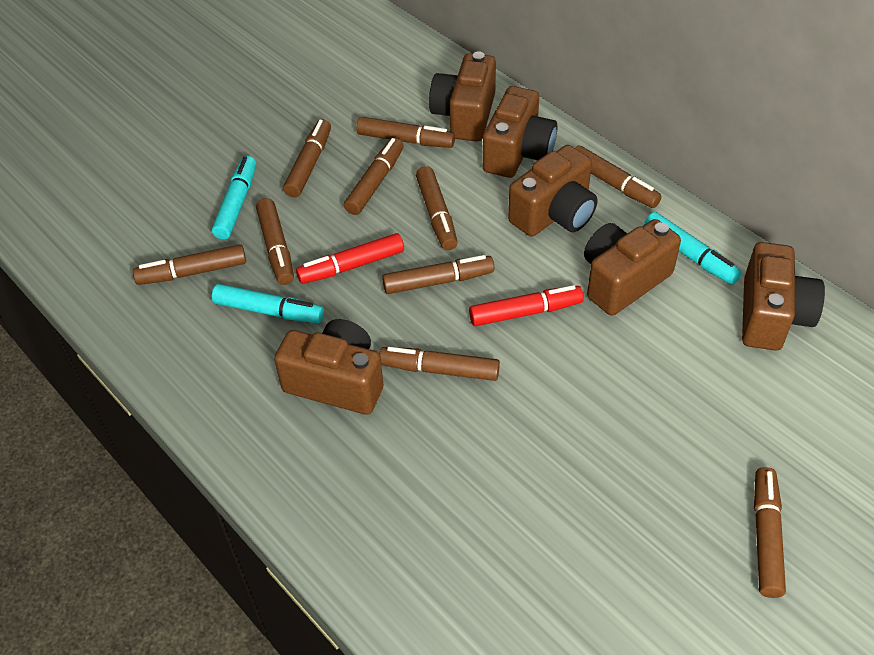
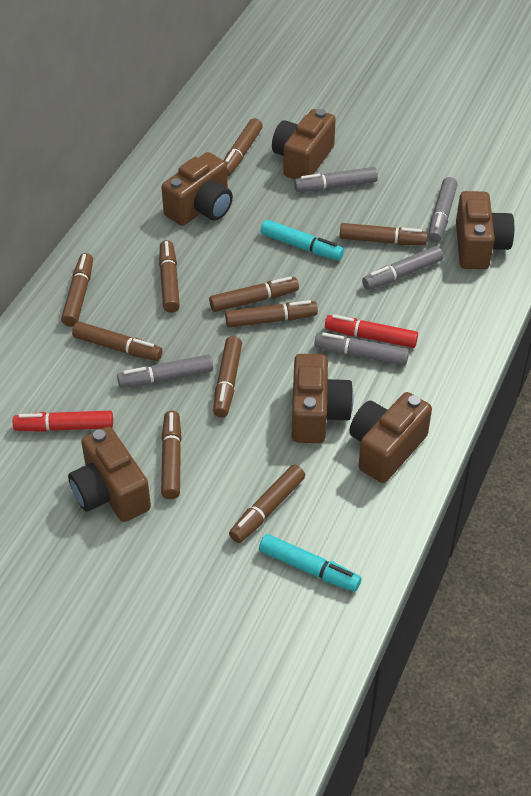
grey marker: 0 -> 5
turquoise marker: 3 -> 2

